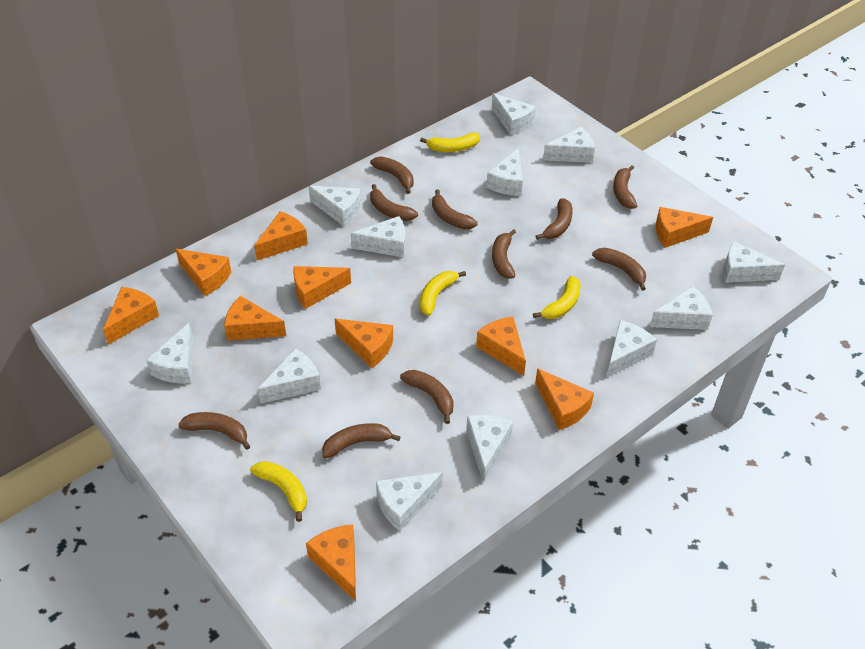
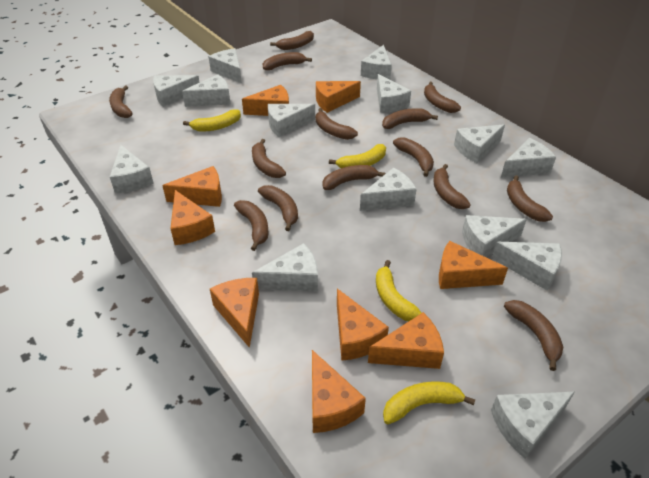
brown banana: 10 -> 14
orange cheese: 10 -> 9
white cheese: 12 -> 14

